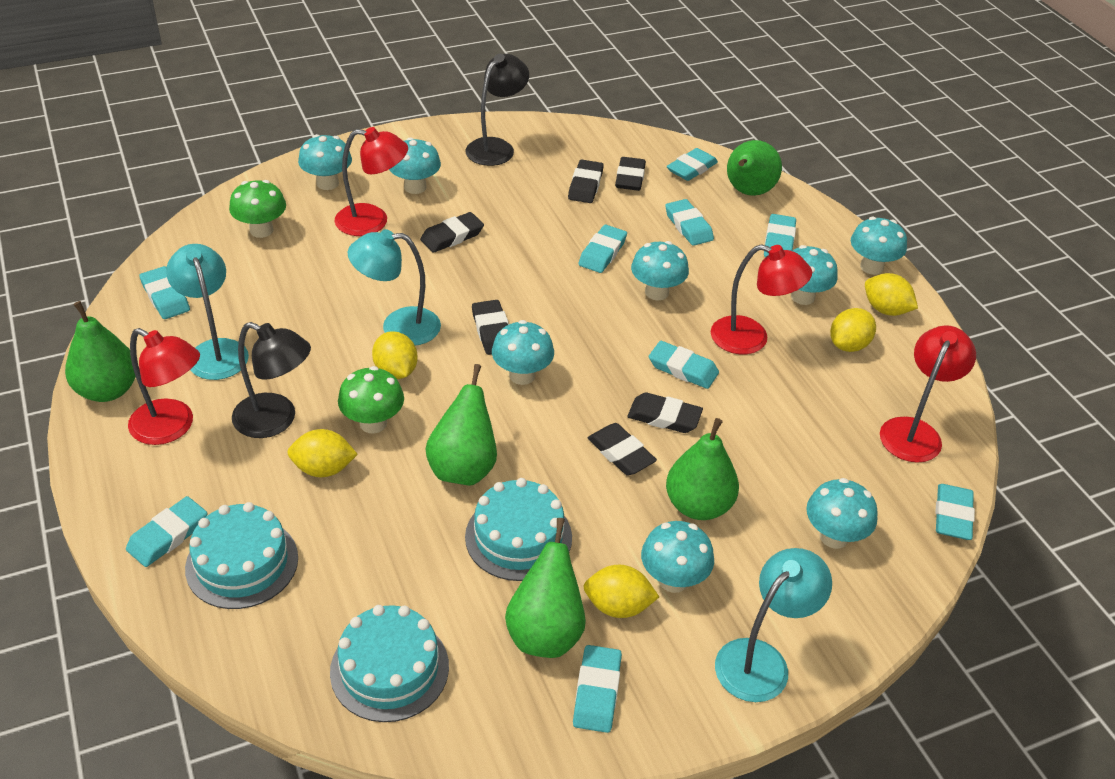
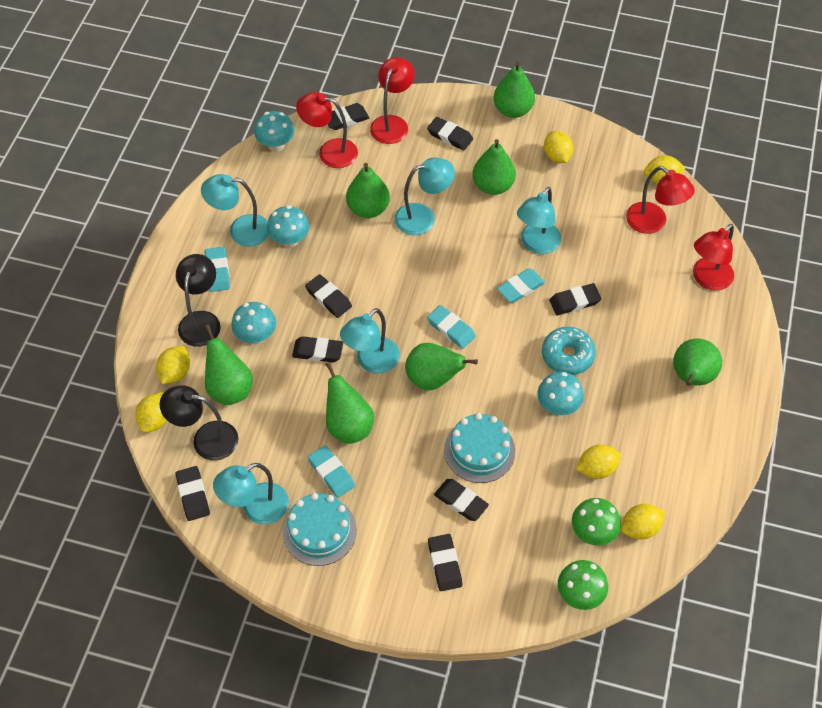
black eraser: 6 -> 8
green pear: 5 -> 7
turquoise cake: 3 -> 2
turquoise donut: 0 -> 1
turquoise eraser: 9 -> 4
turquoise lamp: 3 -> 5
turquoise mushroom: 8 -> 4
yellow lemon: 5 -> 6

